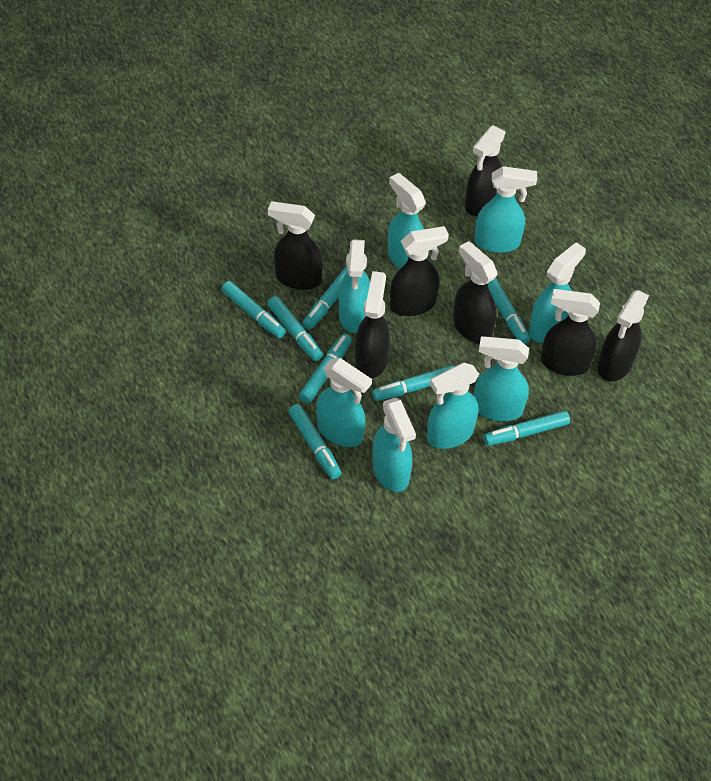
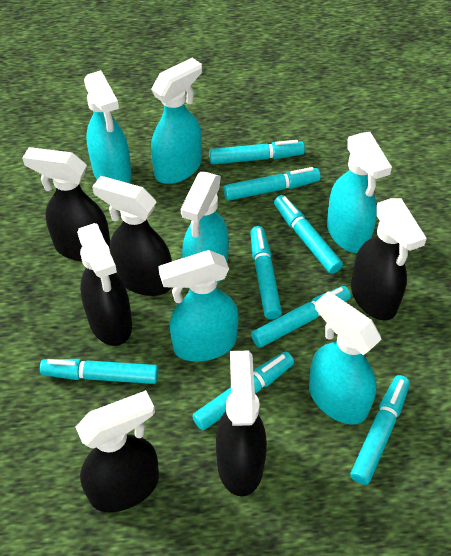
black spray bottle: 7 -> 6
turquoise spray bottle: 8 -> 6

